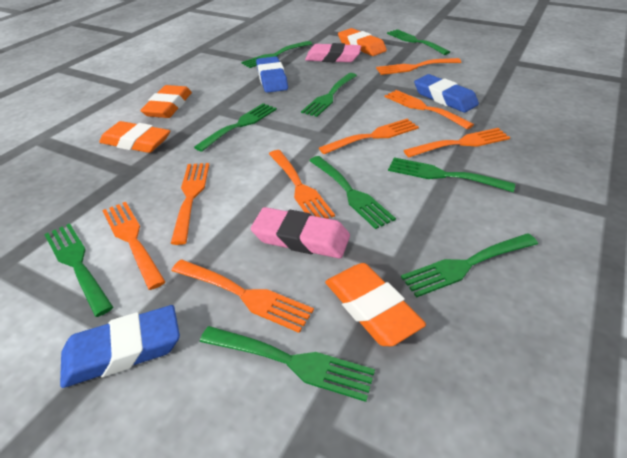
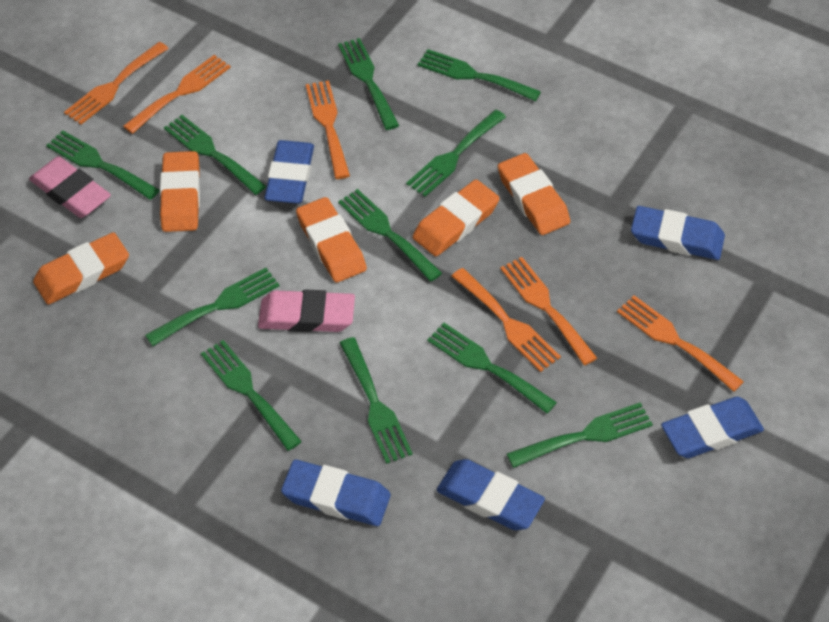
blue eraser: 3 -> 5
green fork: 9 -> 11
orange eraser: 4 -> 5
orange fork: 8 -> 6

